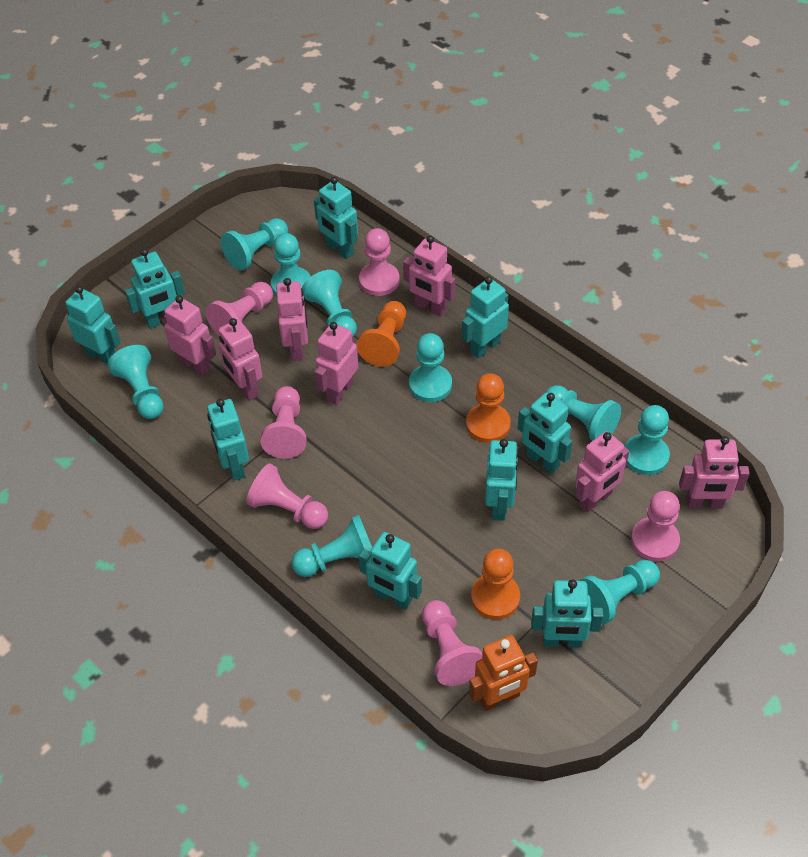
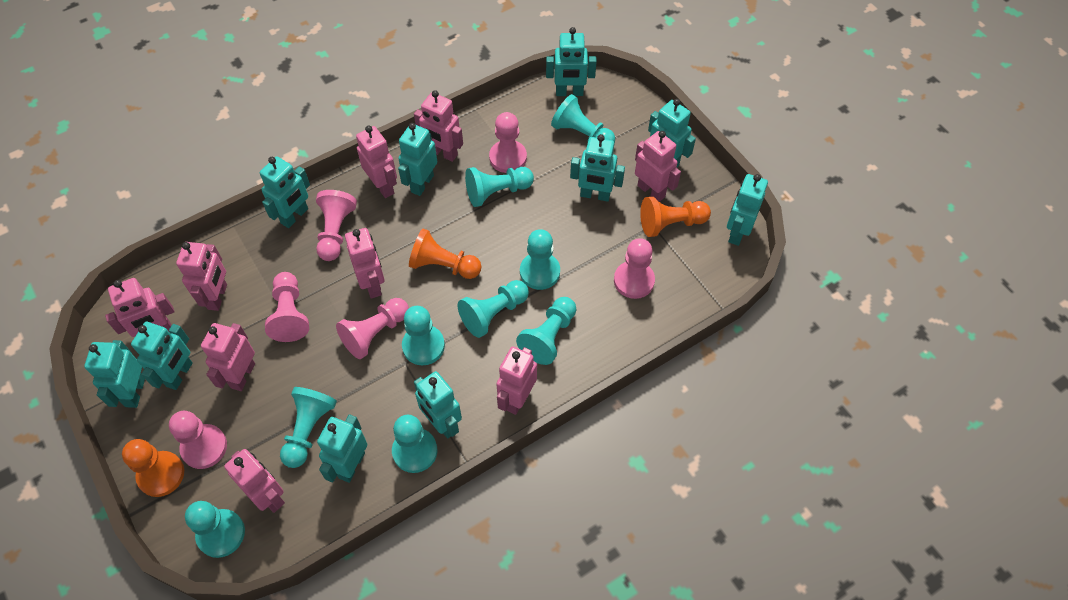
orange robot: 1 -> 0
pink robot: 7 -> 9
turquoise robot: 9 -> 10

